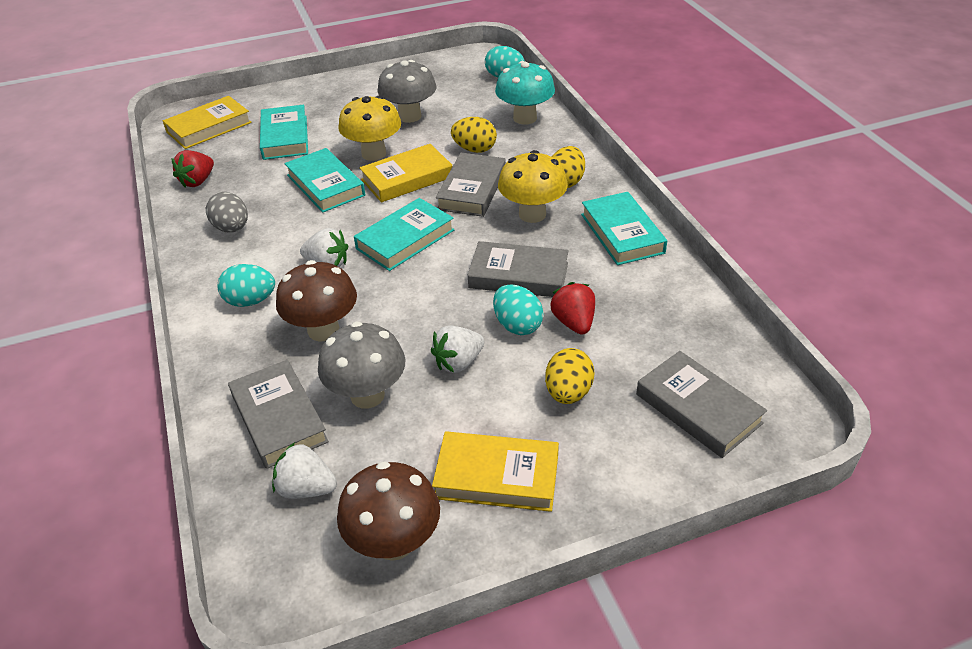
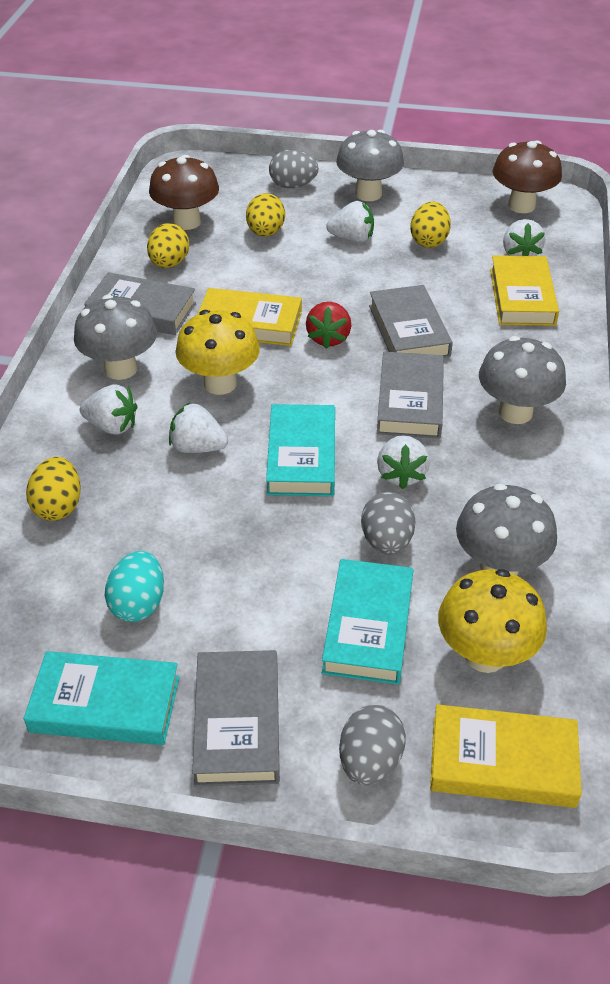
grey egg: 1 -> 3
grey mushroom: 2 -> 4
red strawberry: 2 -> 1
turquoise book: 4 -> 3
turquoise egg: 3 -> 1
turquoise mushroom: 1 -> 0
white strawberry: 3 -> 5
yellow egg: 3 -> 4

